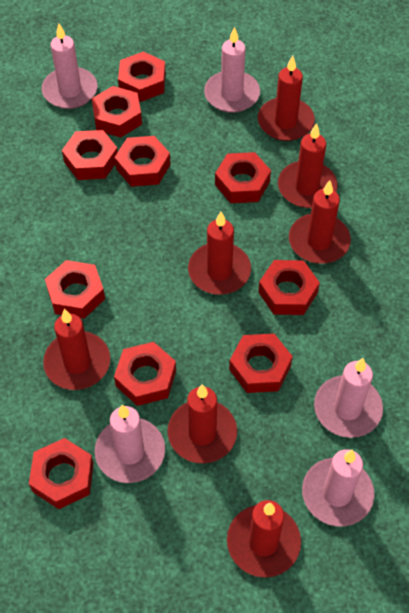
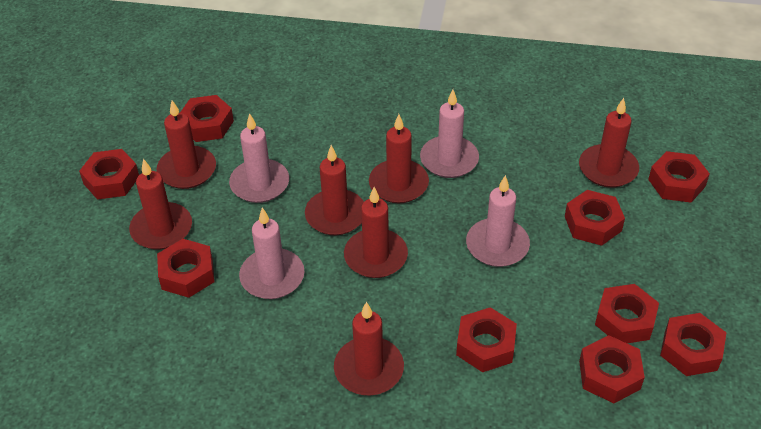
pink candle: 5 -> 4
red nut: 10 -> 9

